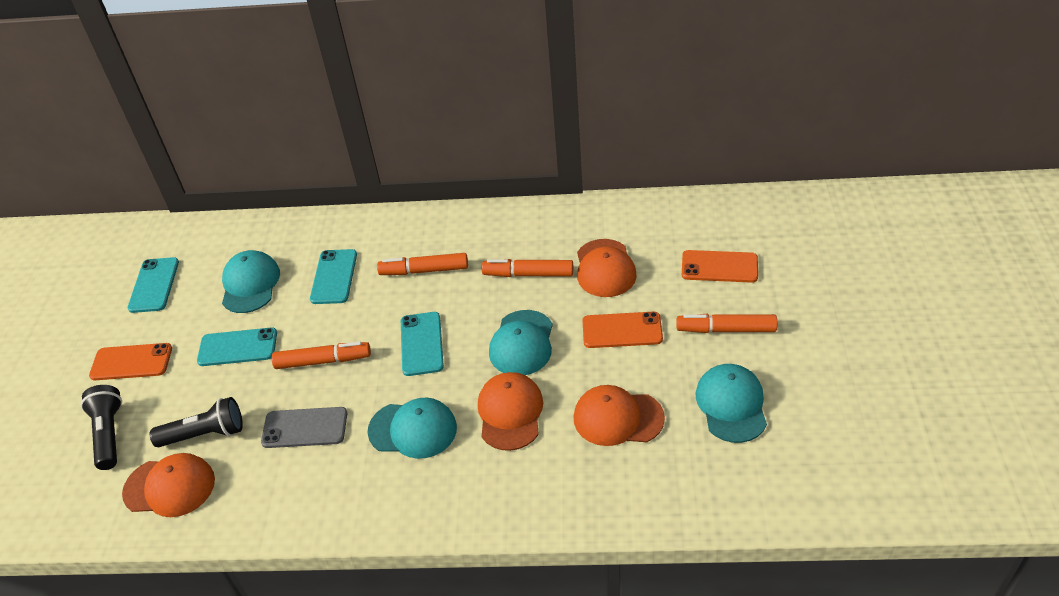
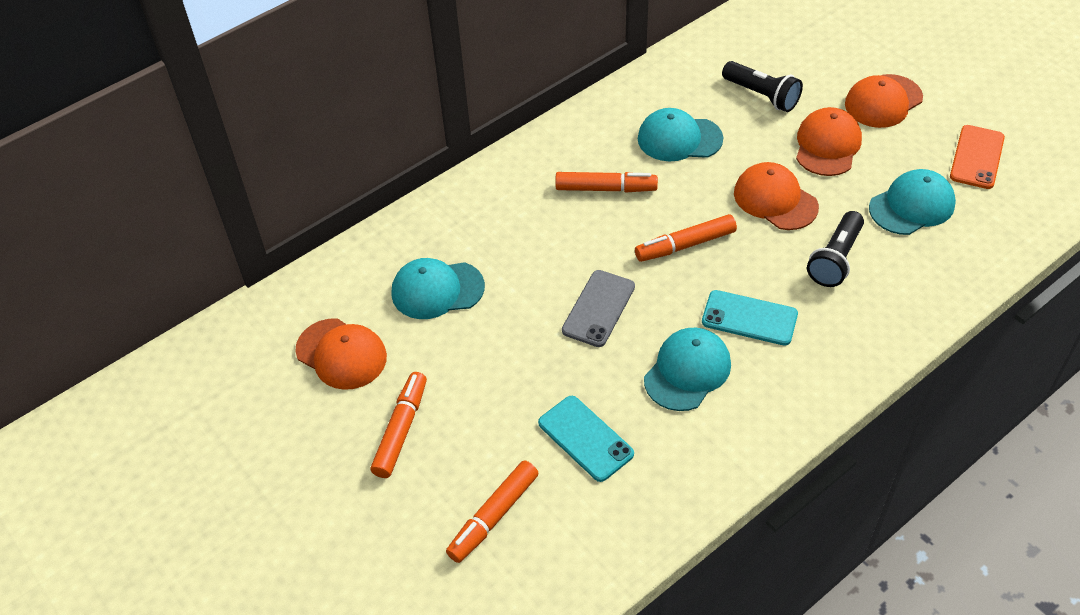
orange phone: 3 -> 1
turquoise phone: 4 -> 2

